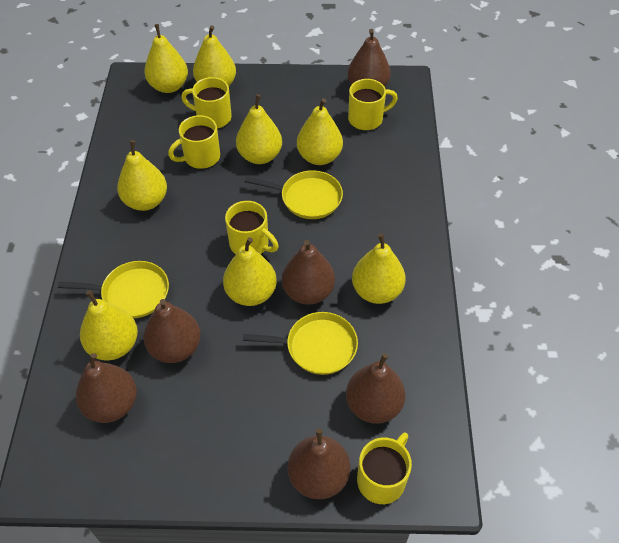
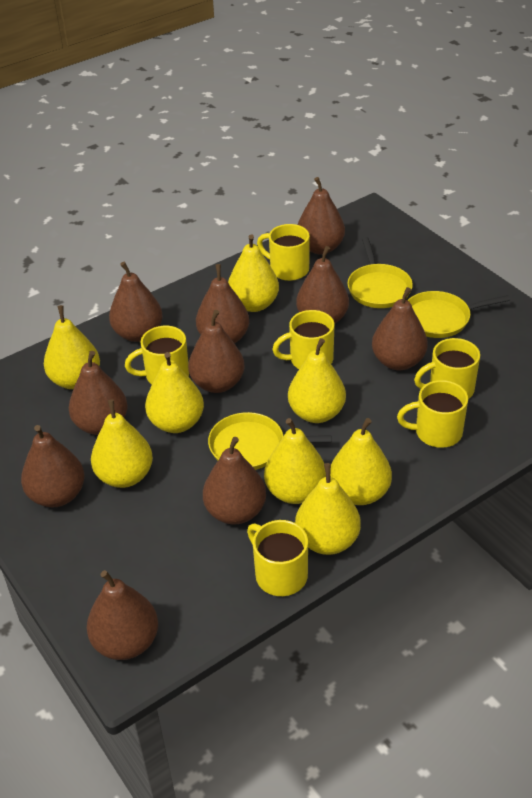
brown pear: 6 -> 10
yellow mug: 5 -> 6

